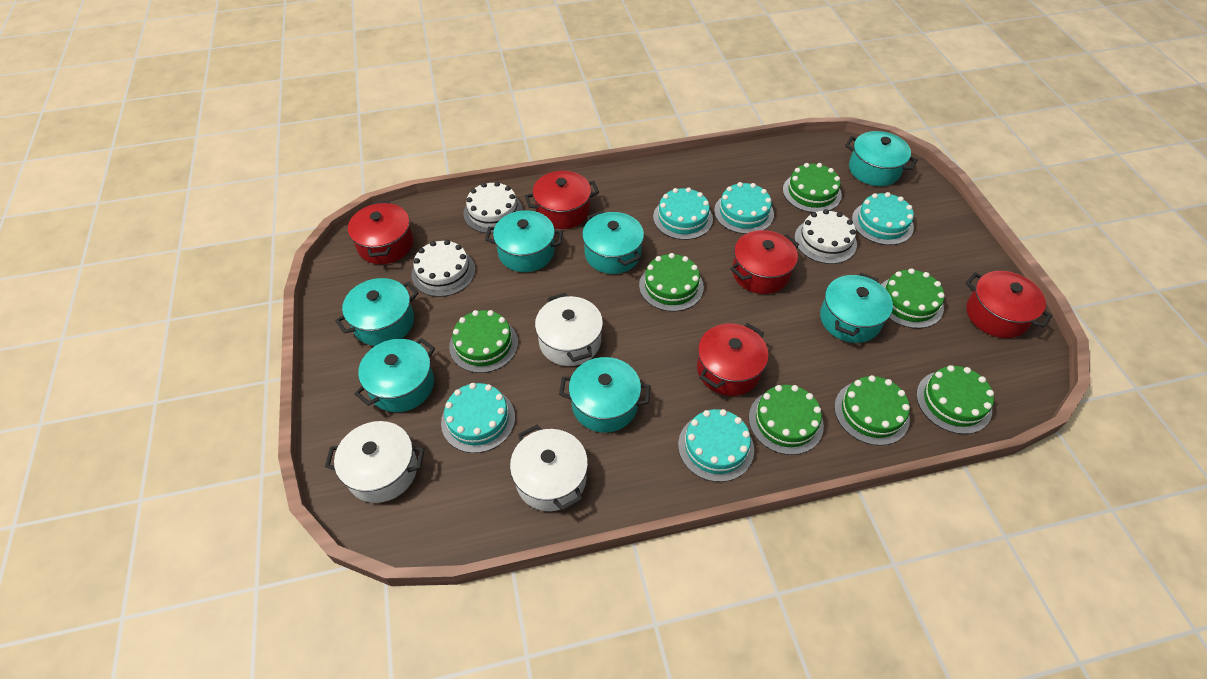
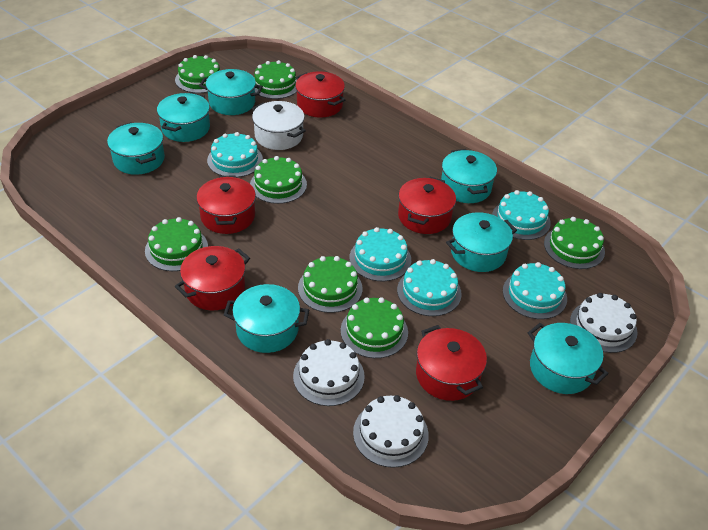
white pot: 3 -> 1

